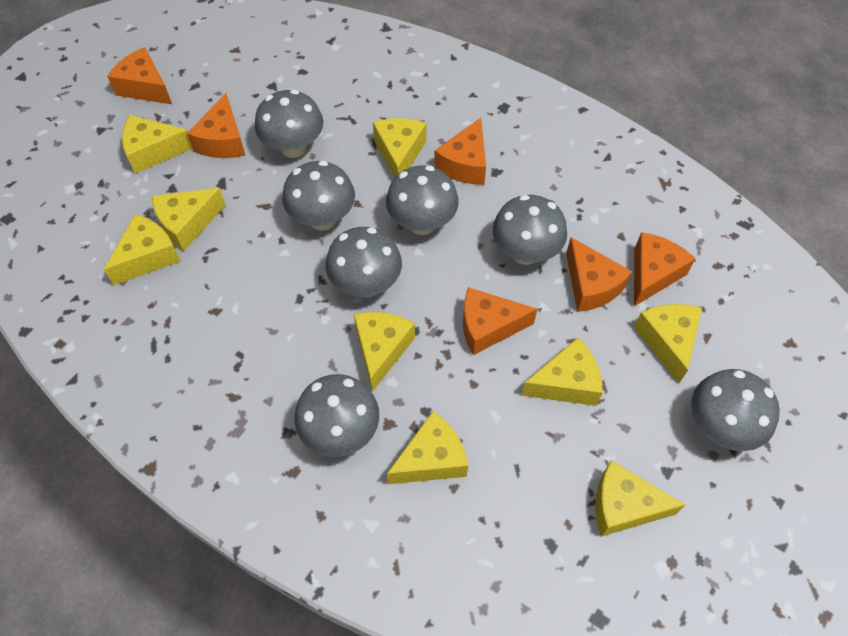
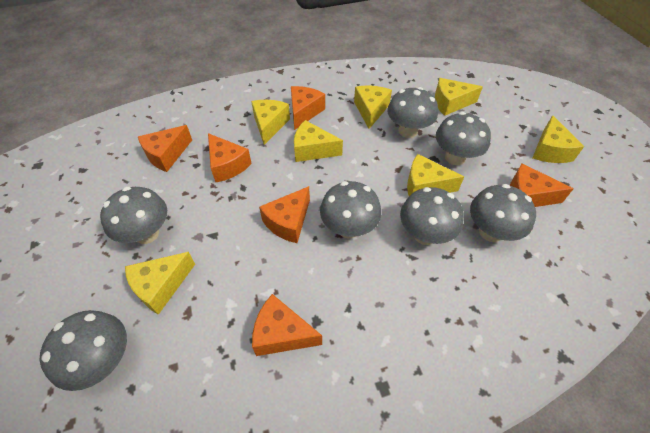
yellow cheese: 9 -> 7

